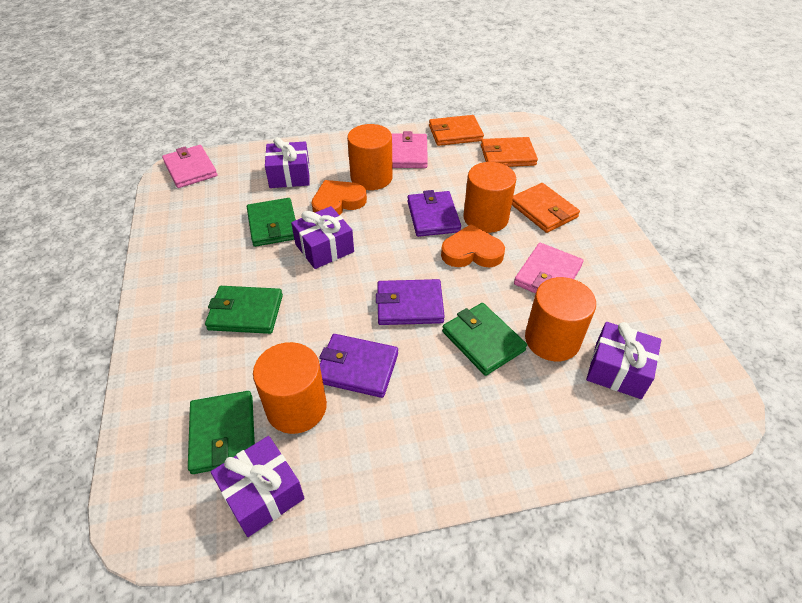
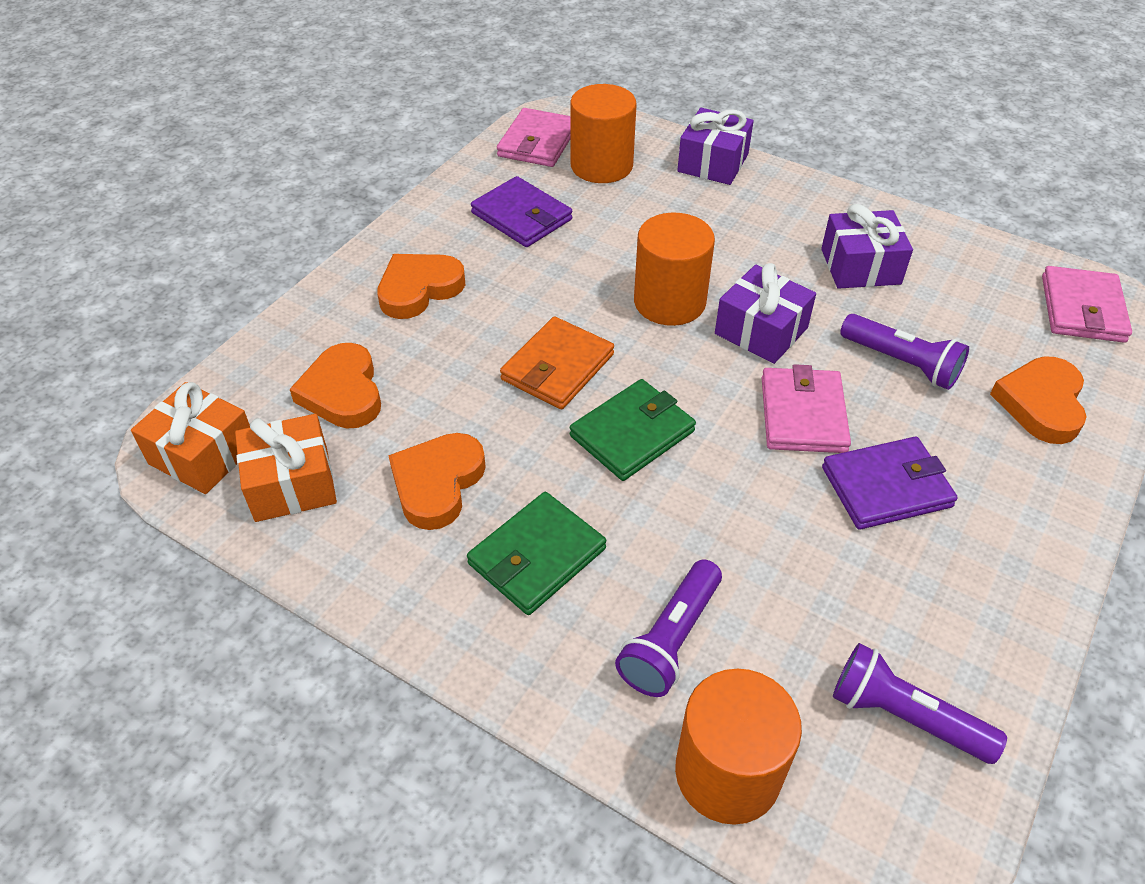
green wallet: 4 -> 2
orange cylinder: 4 -> 3
orange gift: 0 -> 2
orange heart: 2 -> 4
orange wallet: 3 -> 1
purple flashlight: 0 -> 3
purple gift: 4 -> 3
purple wallet: 3 -> 2

